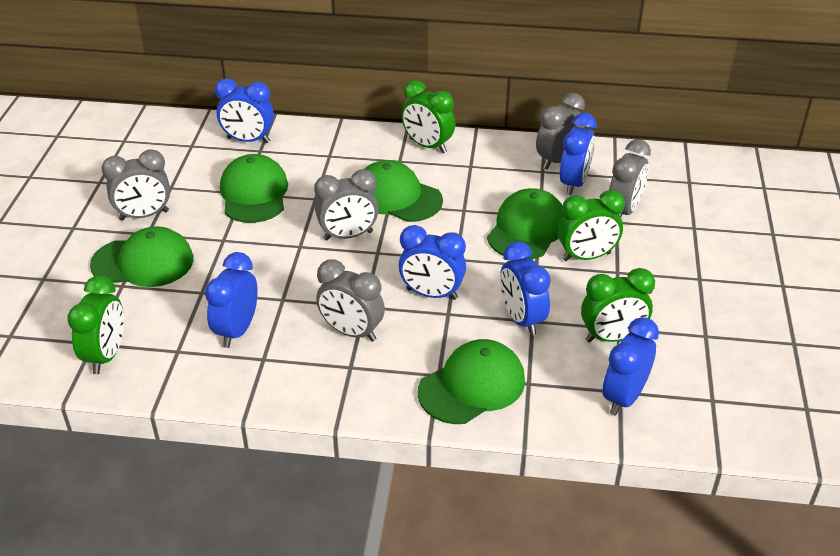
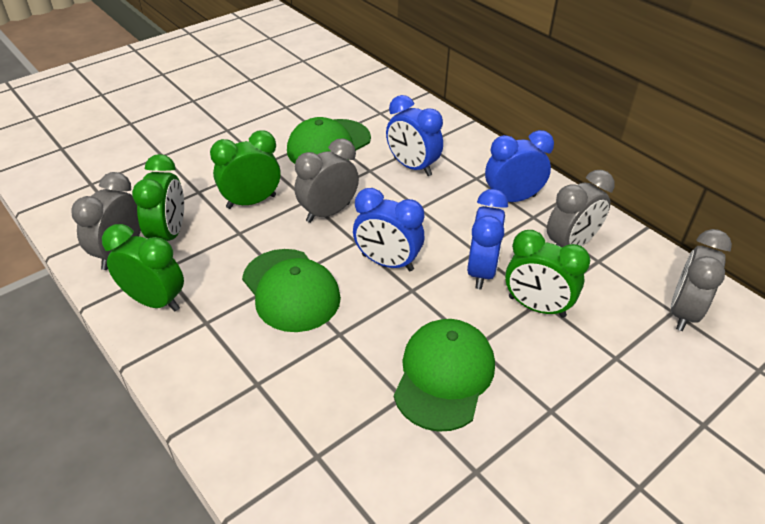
blue clock: 6 -> 4
green cap: 5 -> 3
grey clock: 5 -> 4

